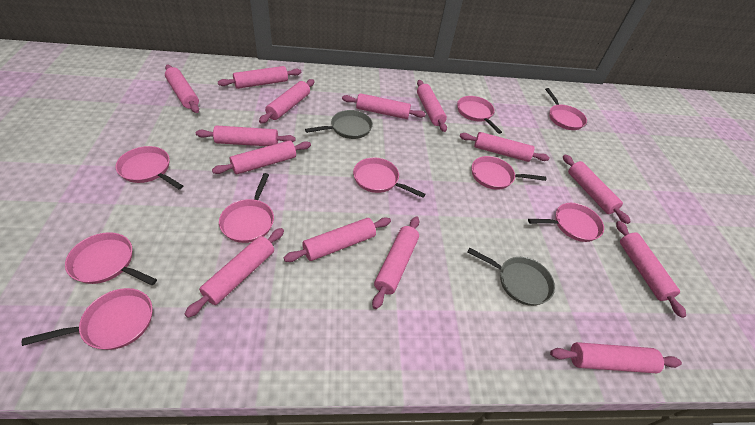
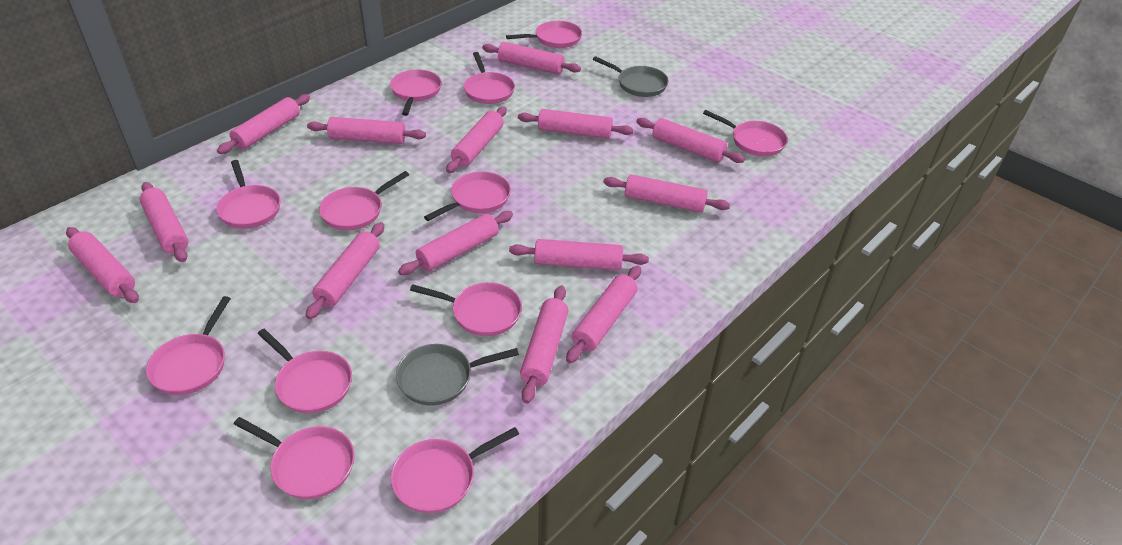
pink pan: 9 -> 12

